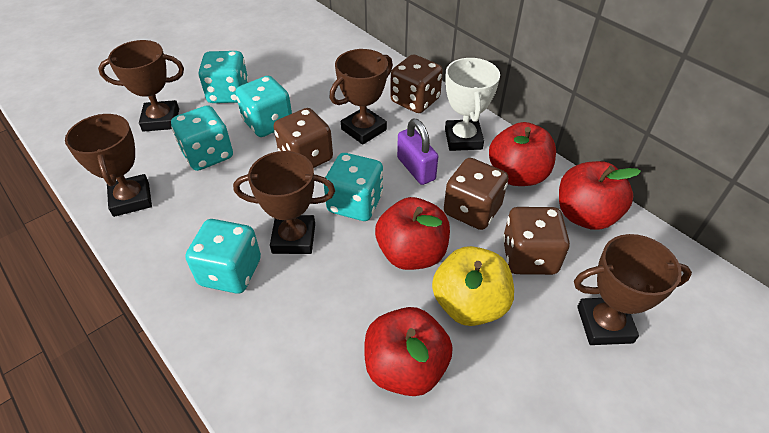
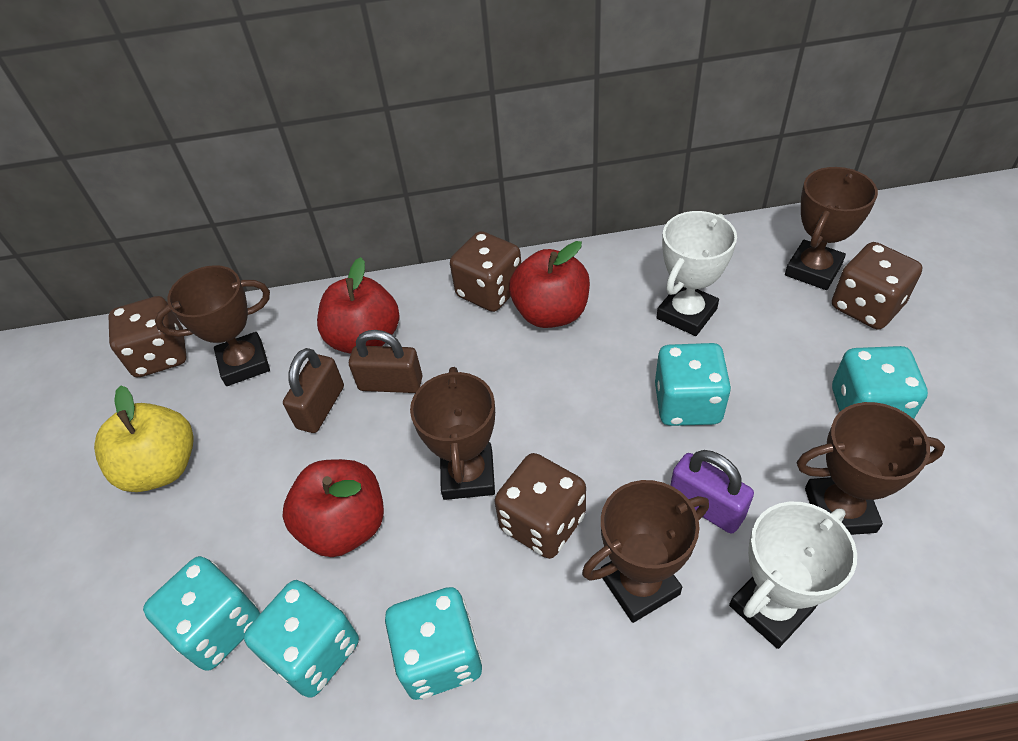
brown padlock: 0 -> 2
red apple: 4 -> 3
white trophy: 1 -> 2

